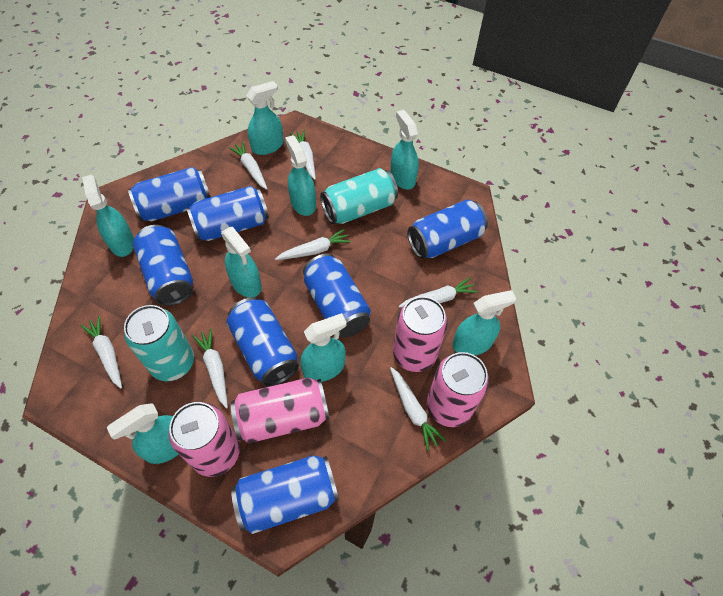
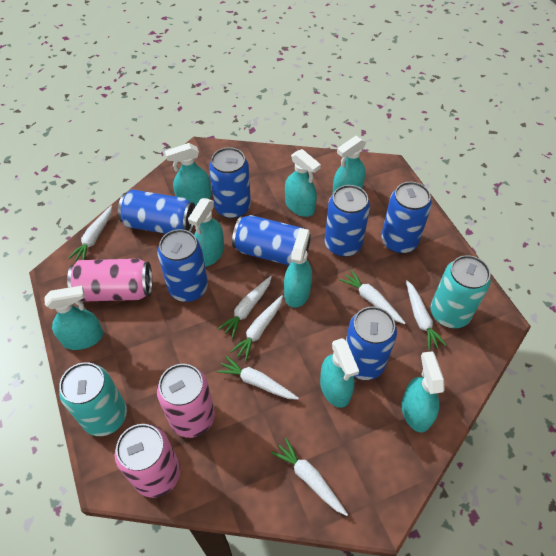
pink can: 4 -> 3

